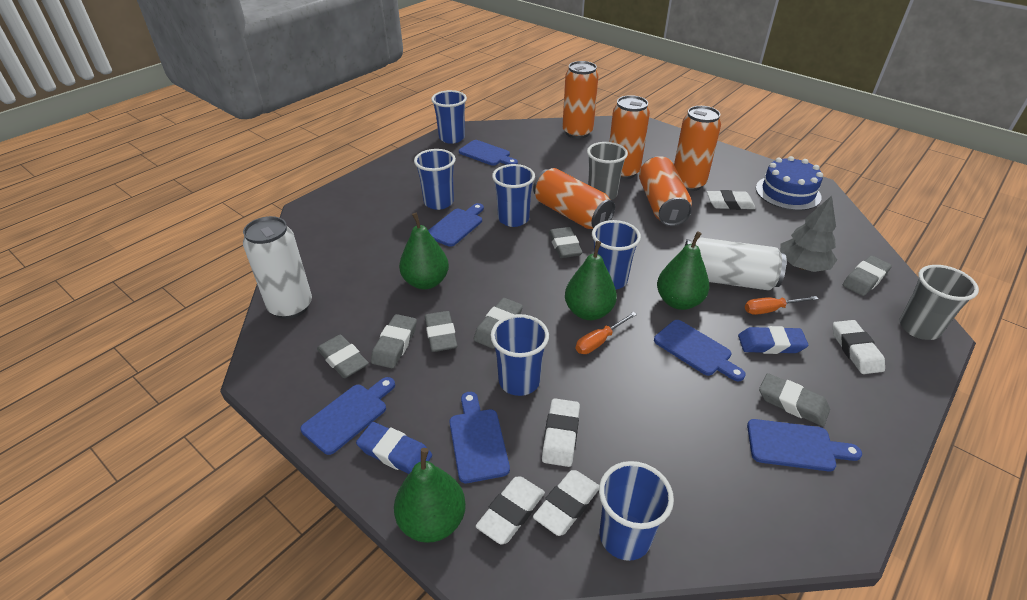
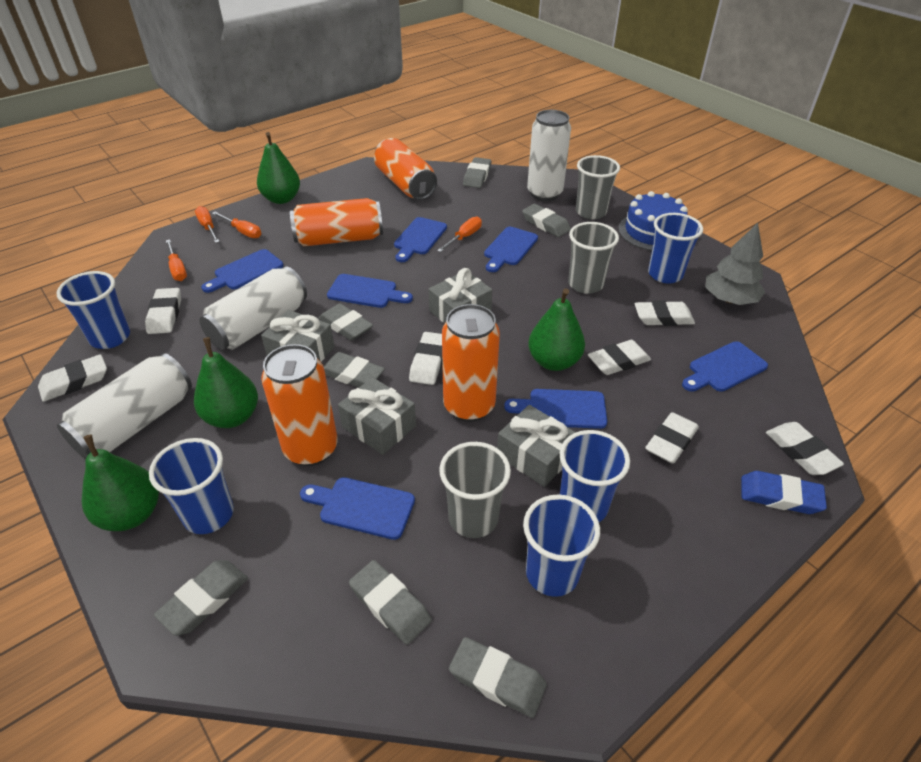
blue cup: 6 -> 5
blue cutting board: 6 -> 7
blue eraser: 2 -> 1
grey cup: 2 -> 3
grey gift: 0 -> 4
orange can: 5 -> 4
orange screwdriver: 2 -> 4
white can: 2 -> 3
white eraser: 5 -> 7

